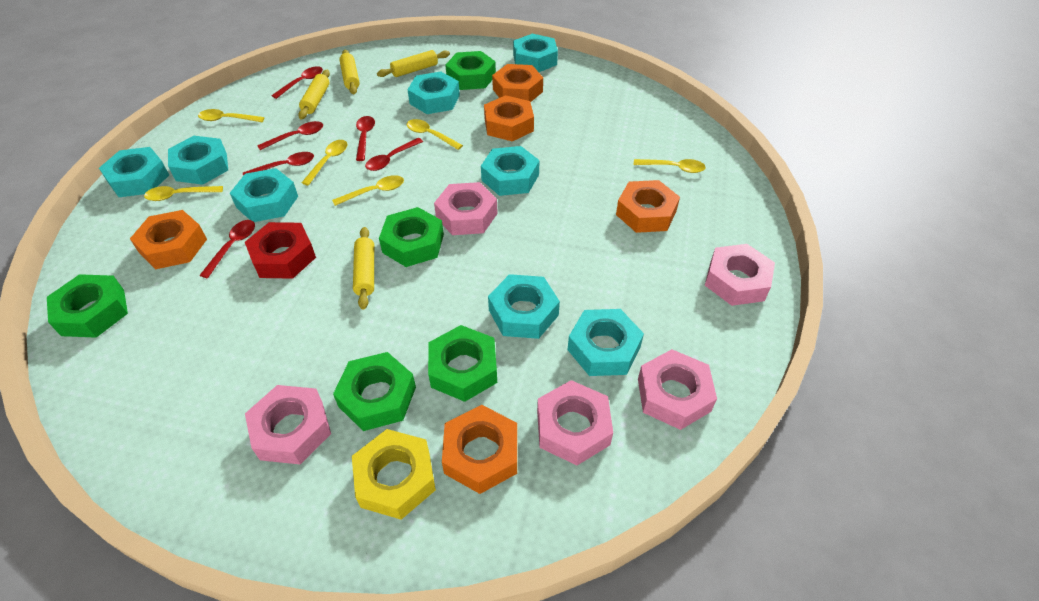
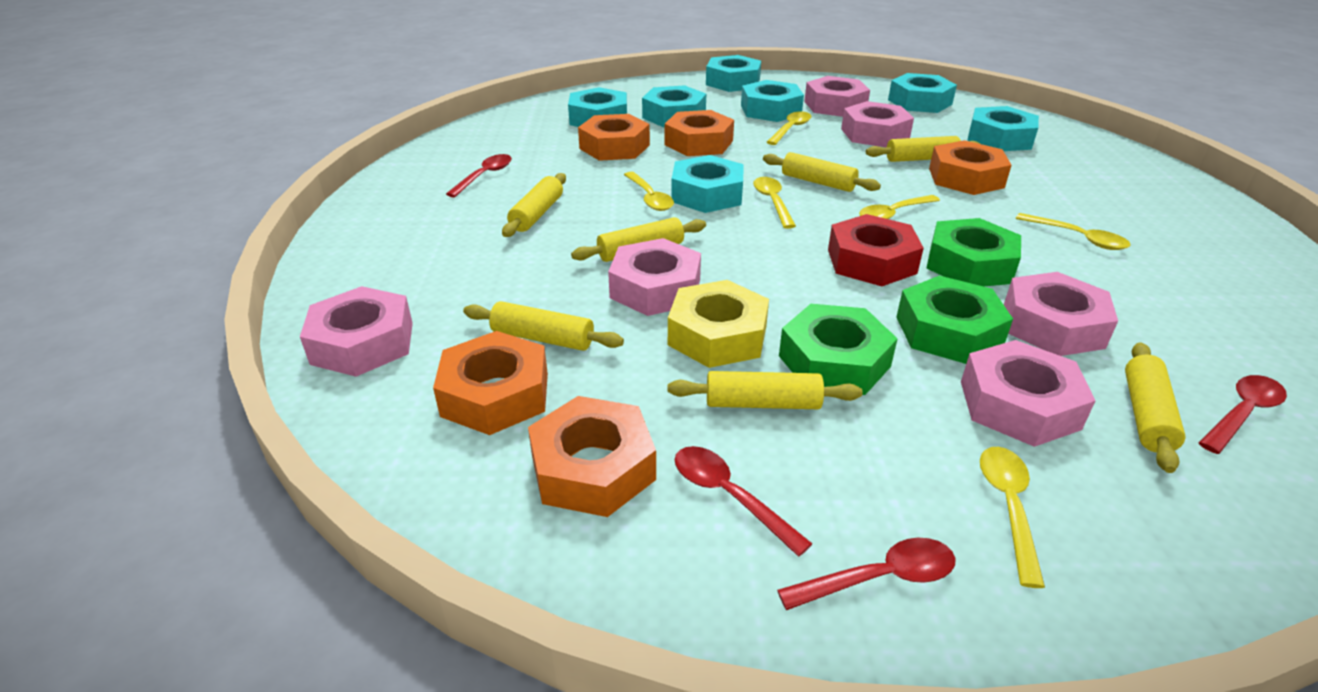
green nut: 5 -> 3
pink nut: 5 -> 6
red spoon: 6 -> 4
turquoise nut: 8 -> 7
yellow rolling pin: 4 -> 7

